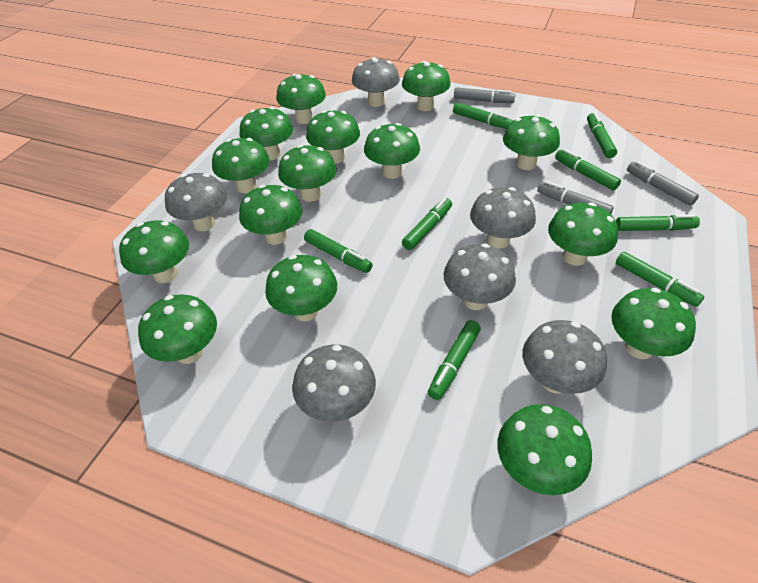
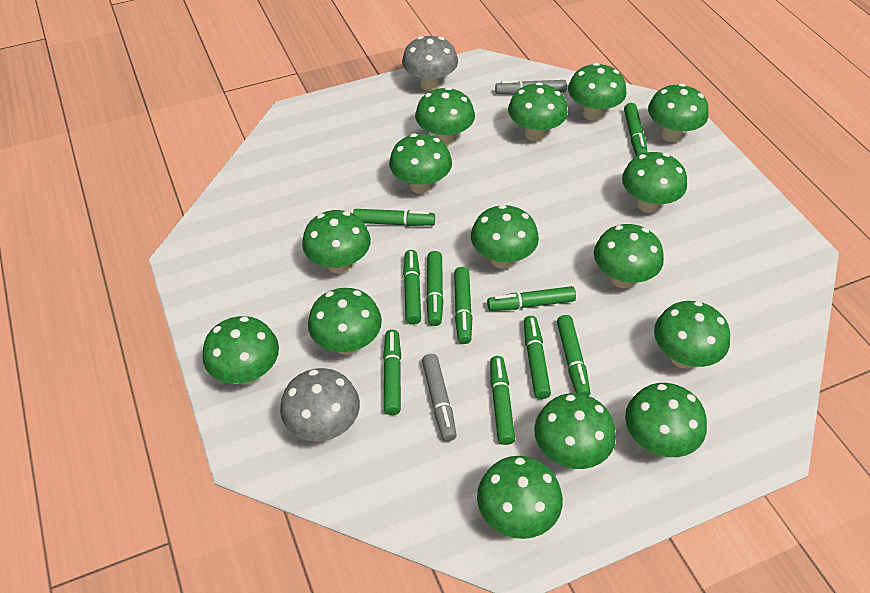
green marker: 8 -> 10
grey marker: 3 -> 2
grey mushroom: 6 -> 2

